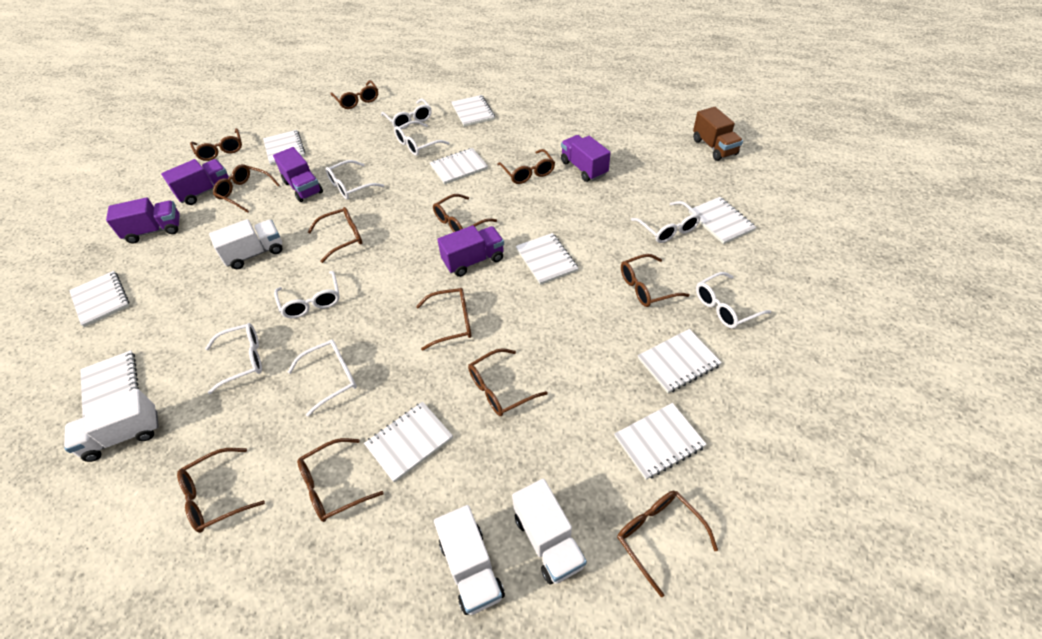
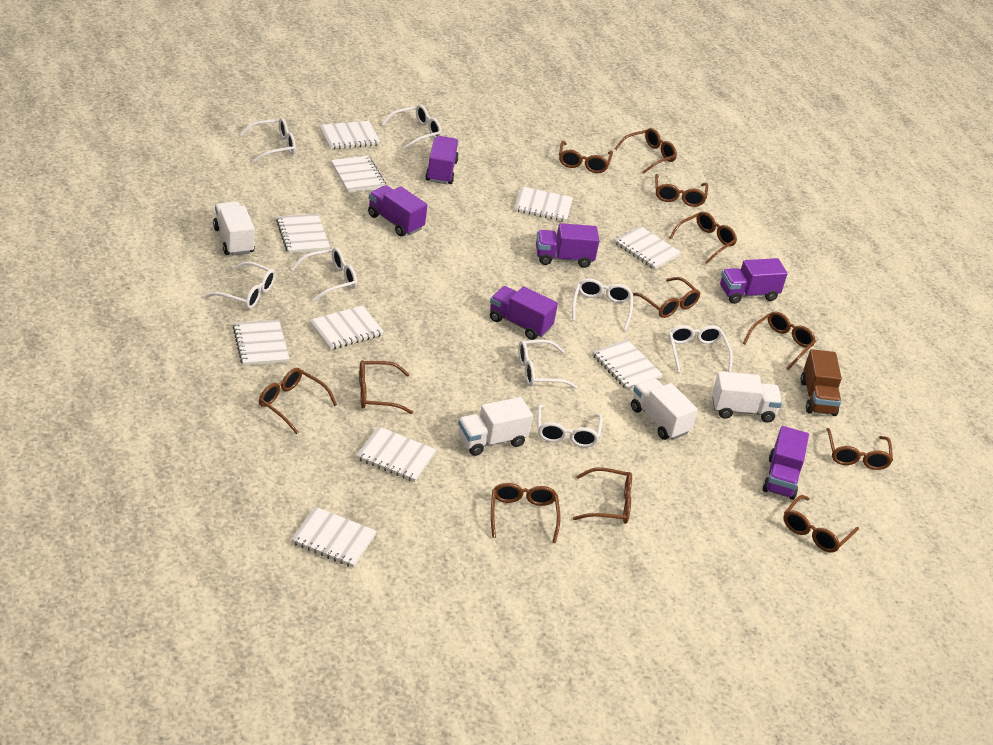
purple truck: 5 -> 6

